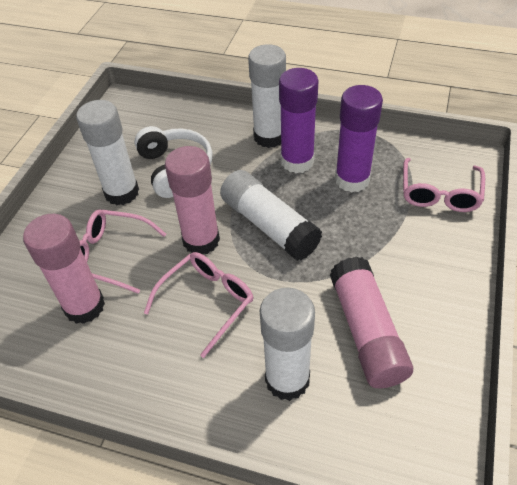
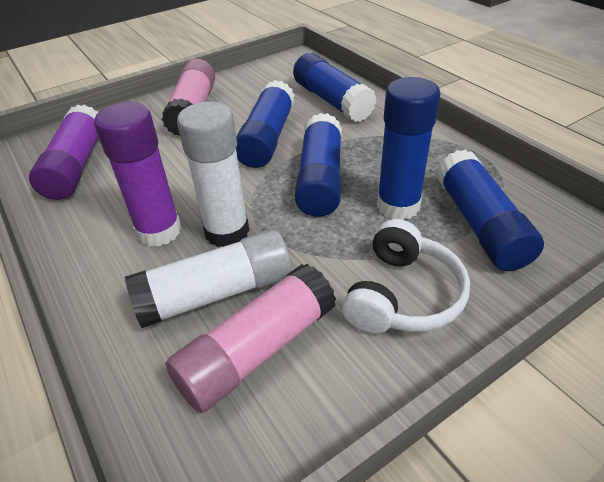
blue glue stick: 0 -> 5
pink glasses: 3 -> 0
pink glue stick: 3 -> 2
white glue stick: 4 -> 2

